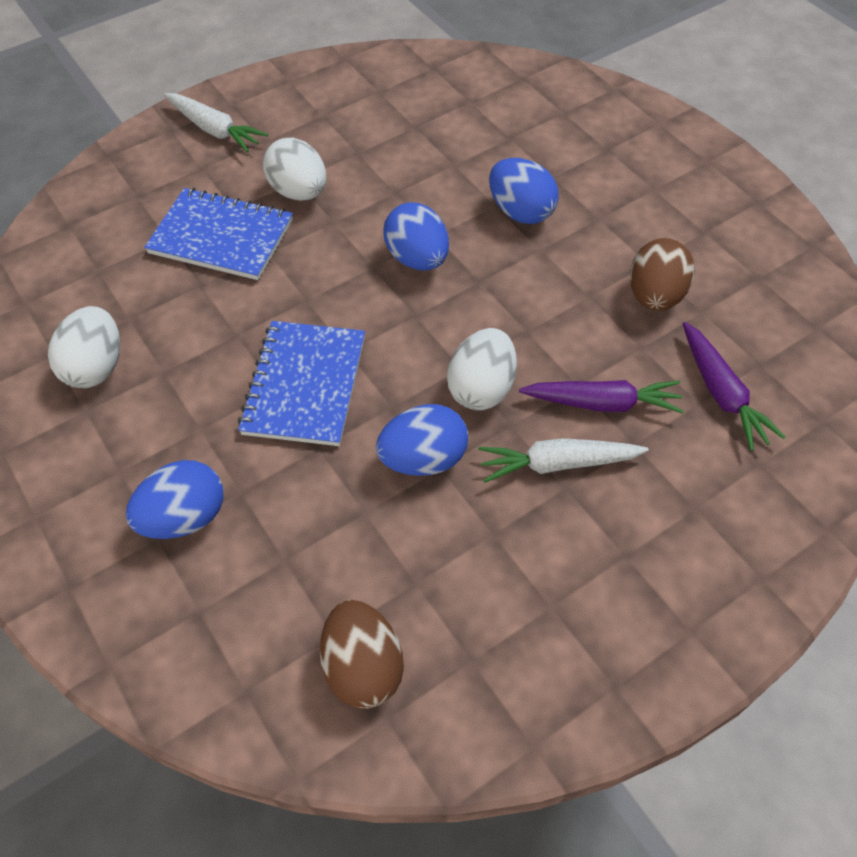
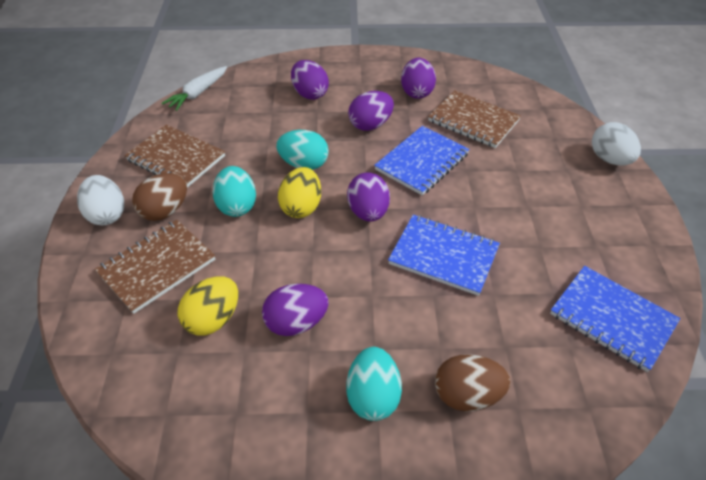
blue egg: 4 -> 0
blue notebook: 2 -> 3
brown notebook: 0 -> 3
purple carrot: 2 -> 0
purple egg: 0 -> 5
turquoise egg: 0 -> 3
white carrot: 2 -> 1
white egg: 3 -> 2
yellow egg: 0 -> 2

